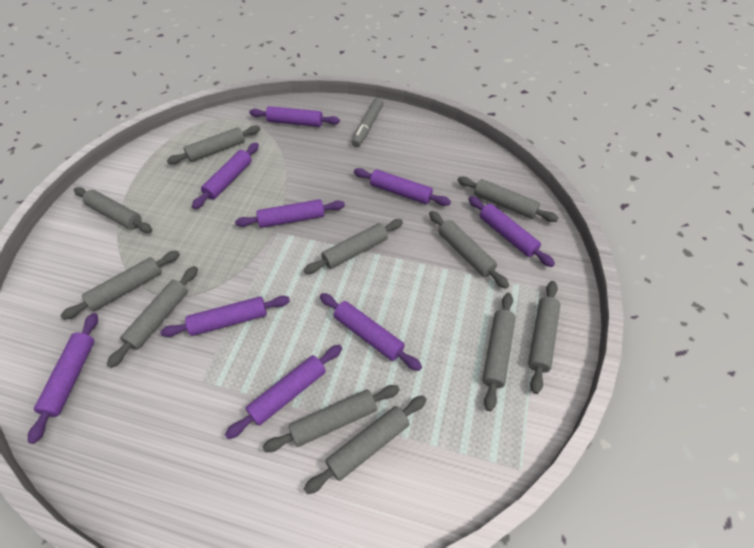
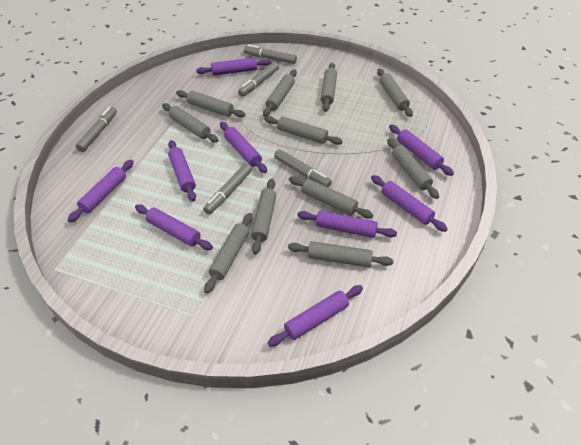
grey marker: 1 -> 5

